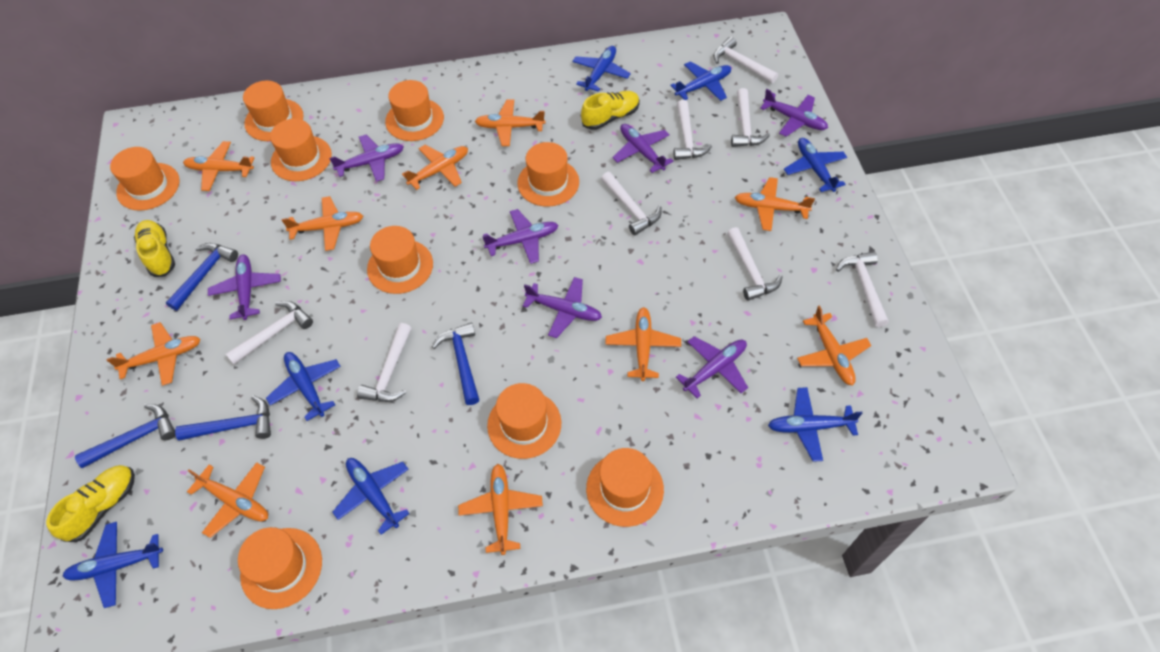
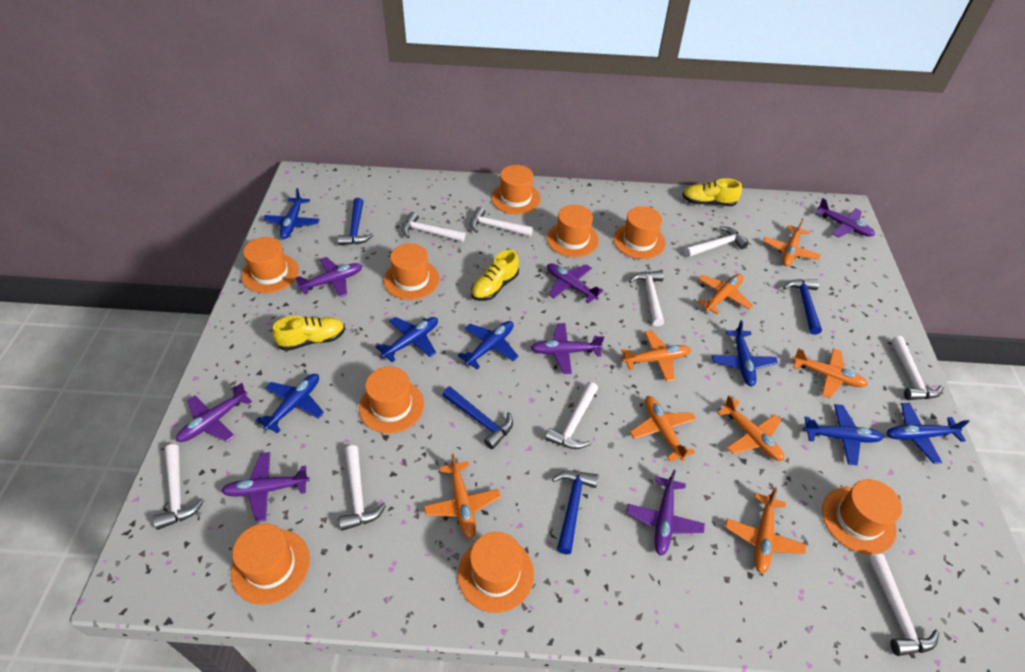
orange plane: 10 -> 8
white hammer: 8 -> 9

